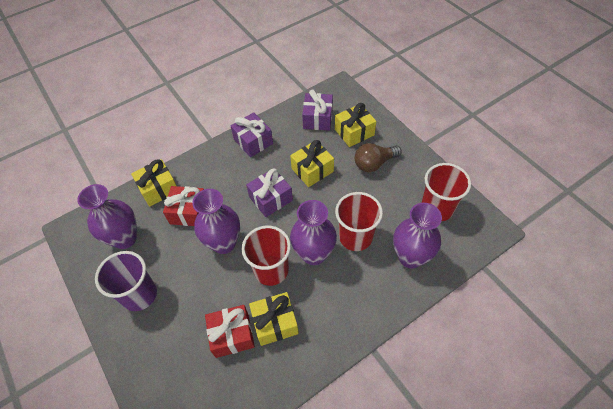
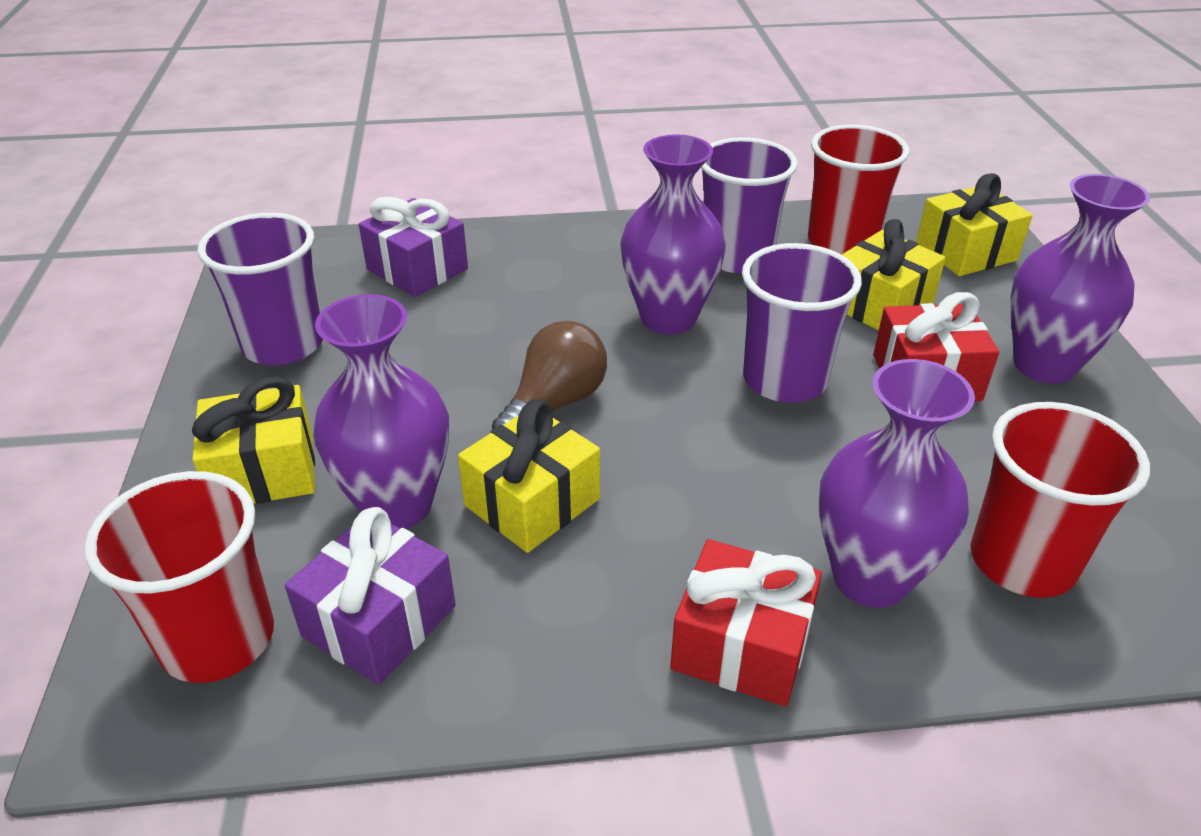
purple cup: 1 -> 3
purple gift: 3 -> 2

